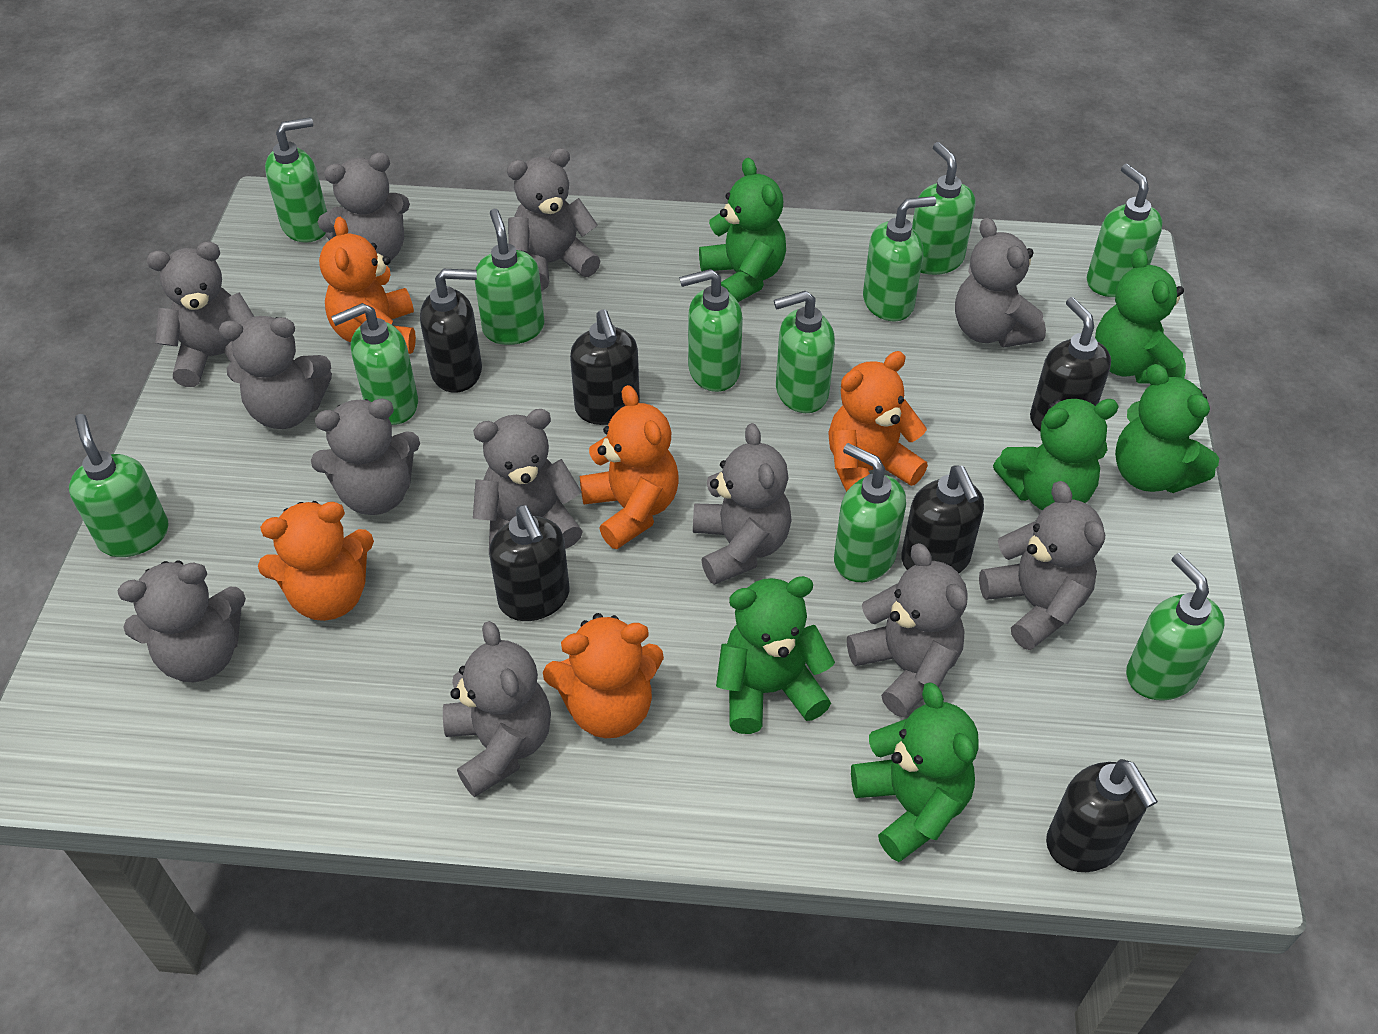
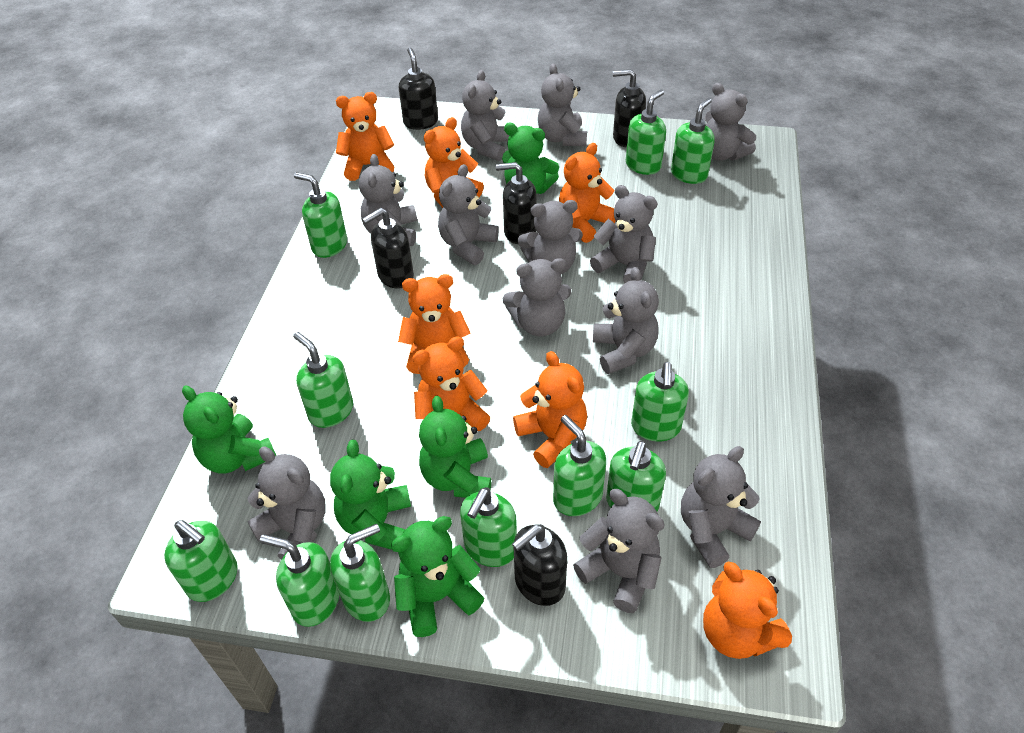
black soap dispenser: 6 -> 5
green teddy bear: 6 -> 5
orange teddy bear: 5 -> 7

